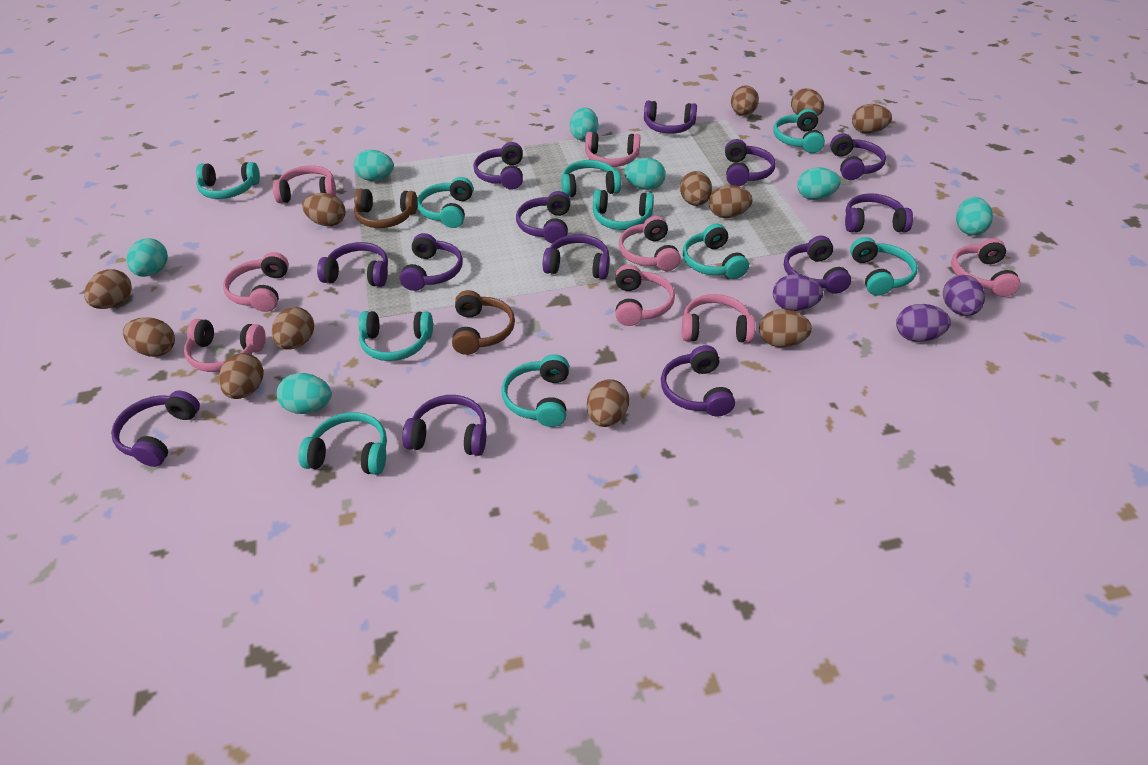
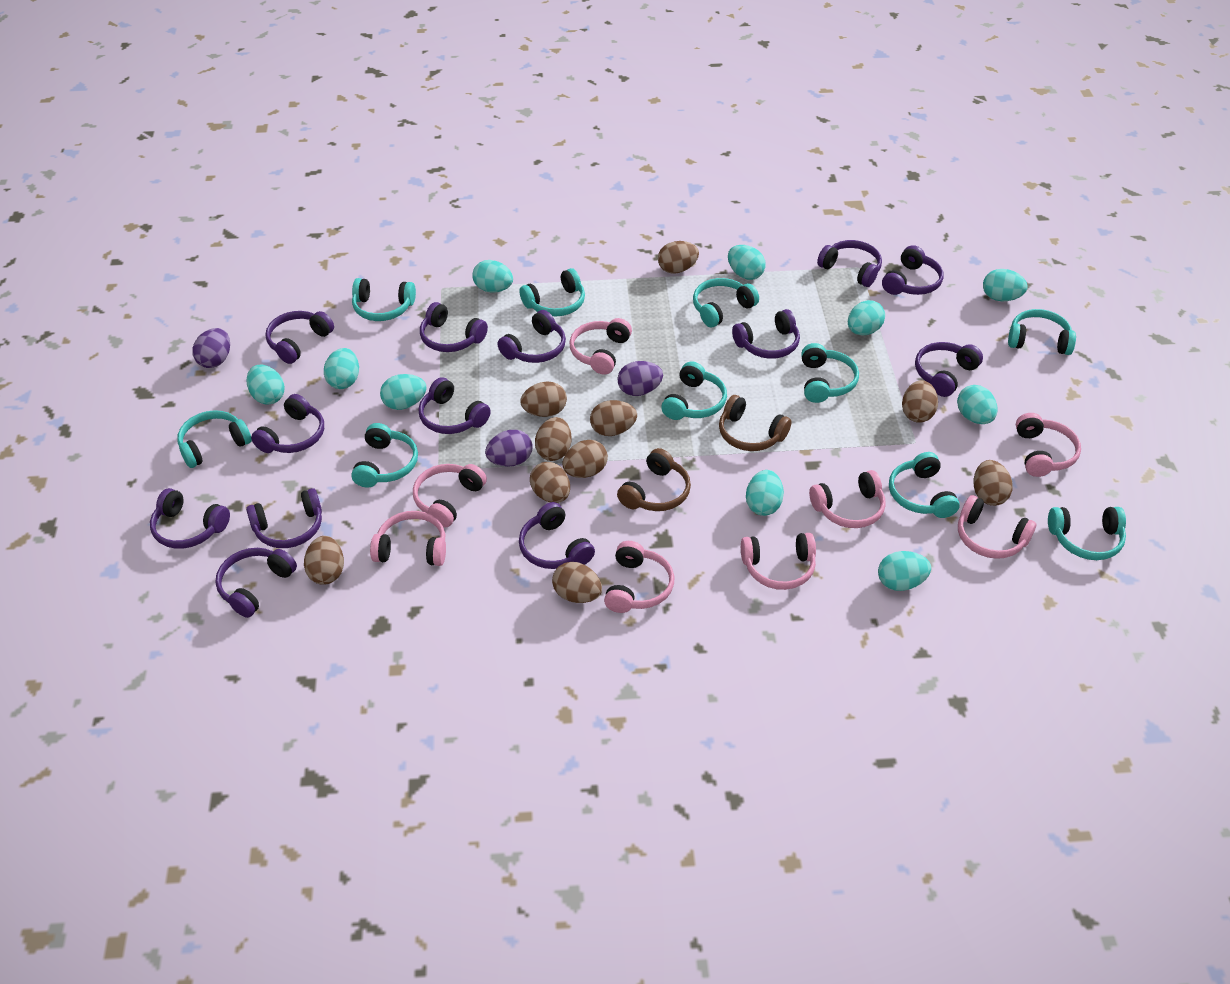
brown egg: 12 -> 10
turquoise egg: 7 -> 10

